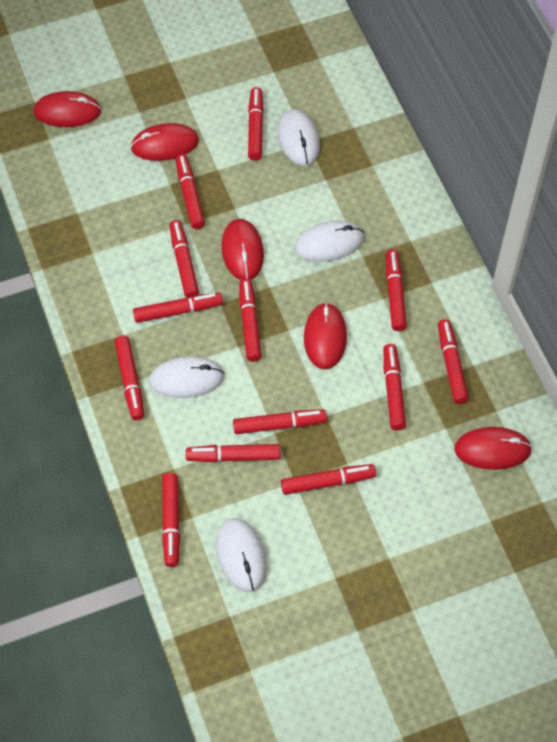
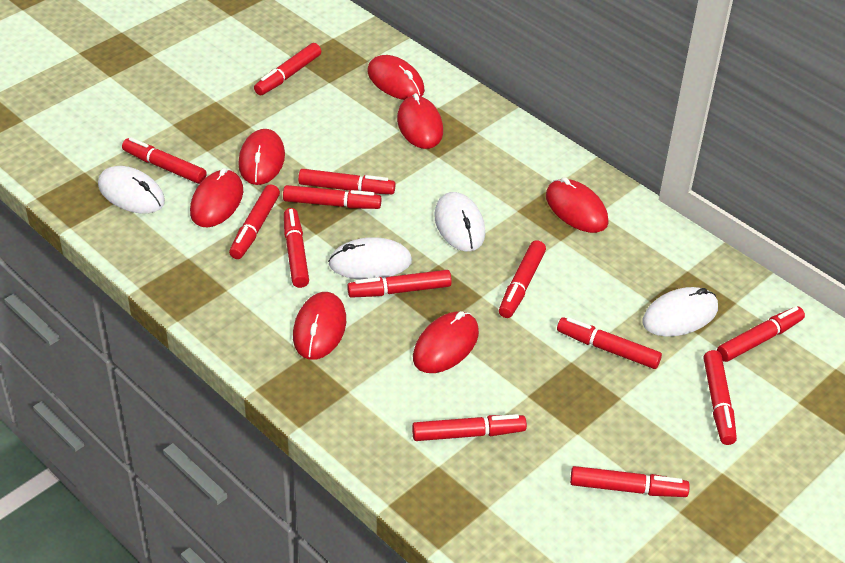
red mouse: 5 -> 7

